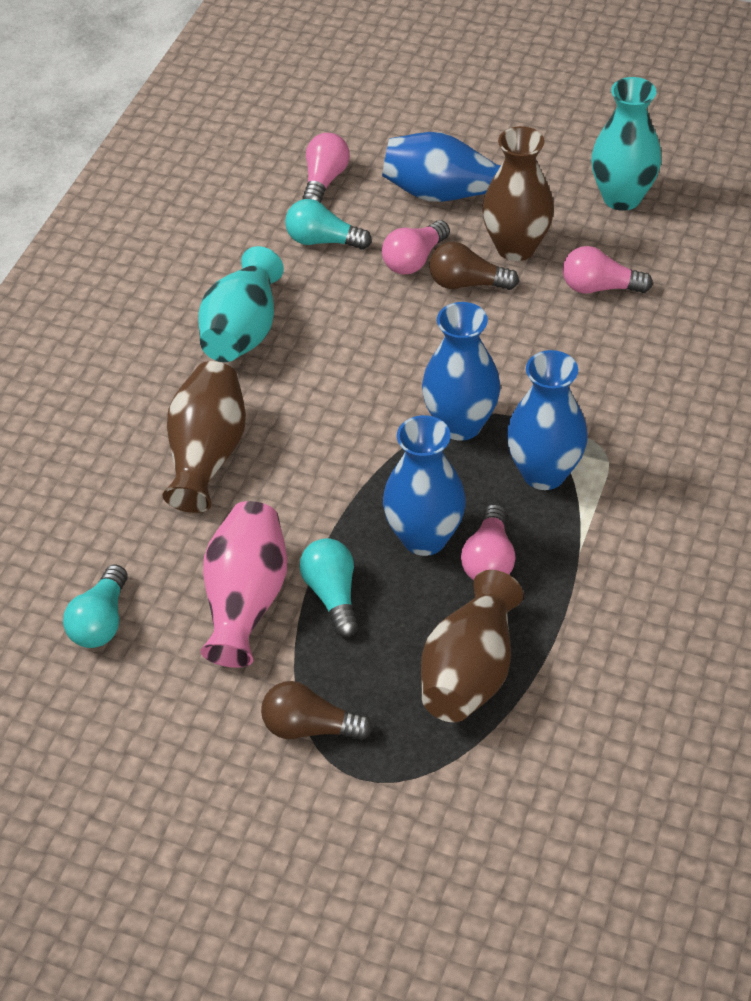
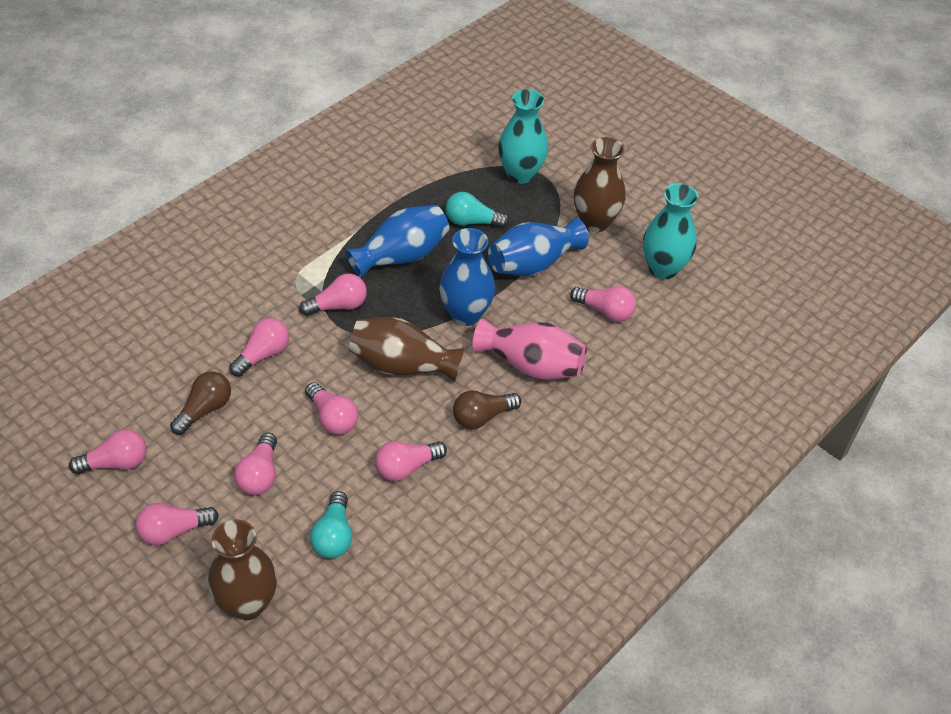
blue vase: 4 -> 3
pink light bulb: 4 -> 8
turquoise light bulb: 3 -> 2

